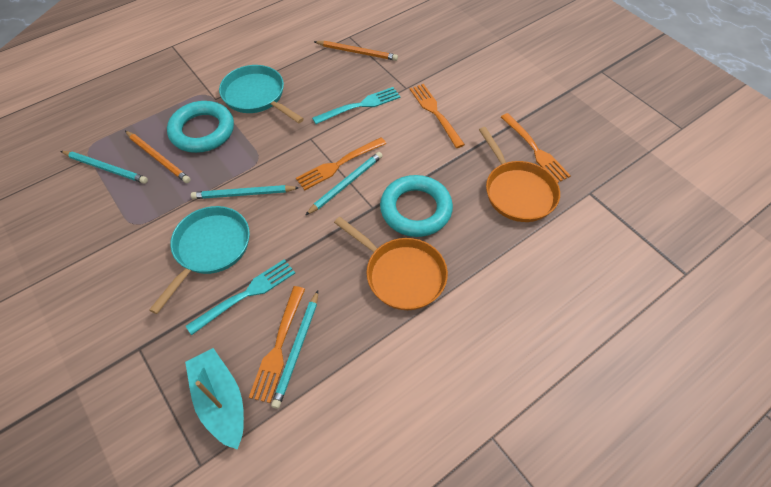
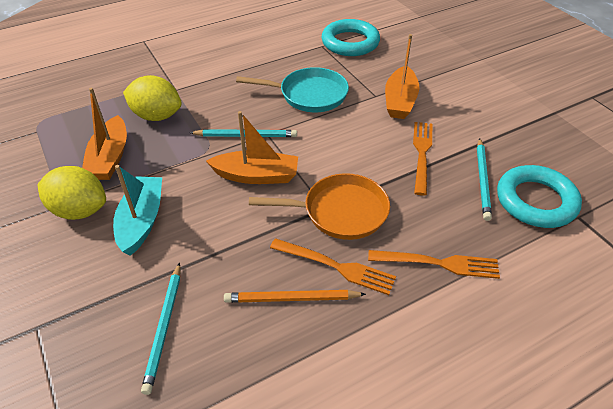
orange boat: 0 -> 3
orange fork: 4 -> 3
orange pan: 2 -> 1
orange pencil: 2 -> 1
turquoise fork: 2 -> 0
turquoise pan: 2 -> 1
turquoise pencil: 4 -> 3
yellow lemon: 0 -> 2

